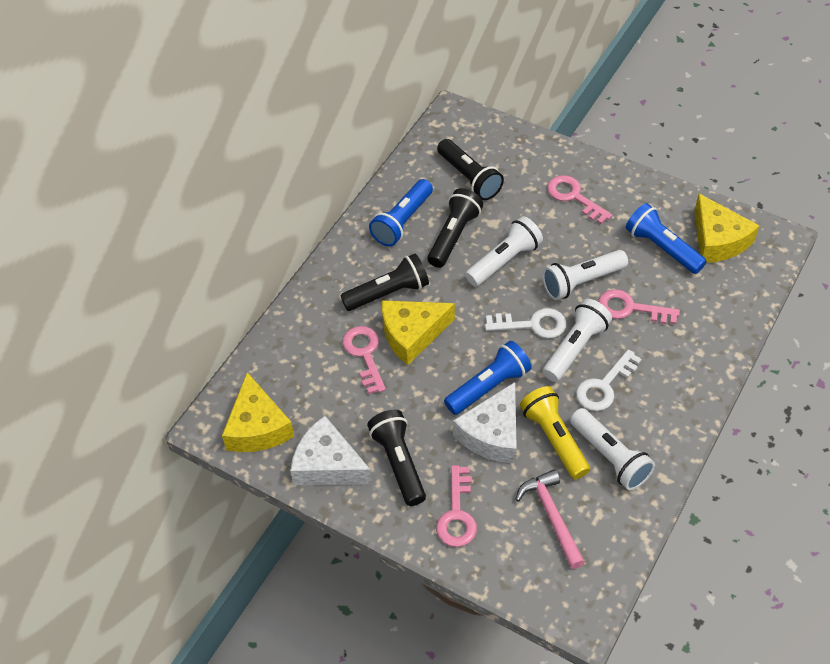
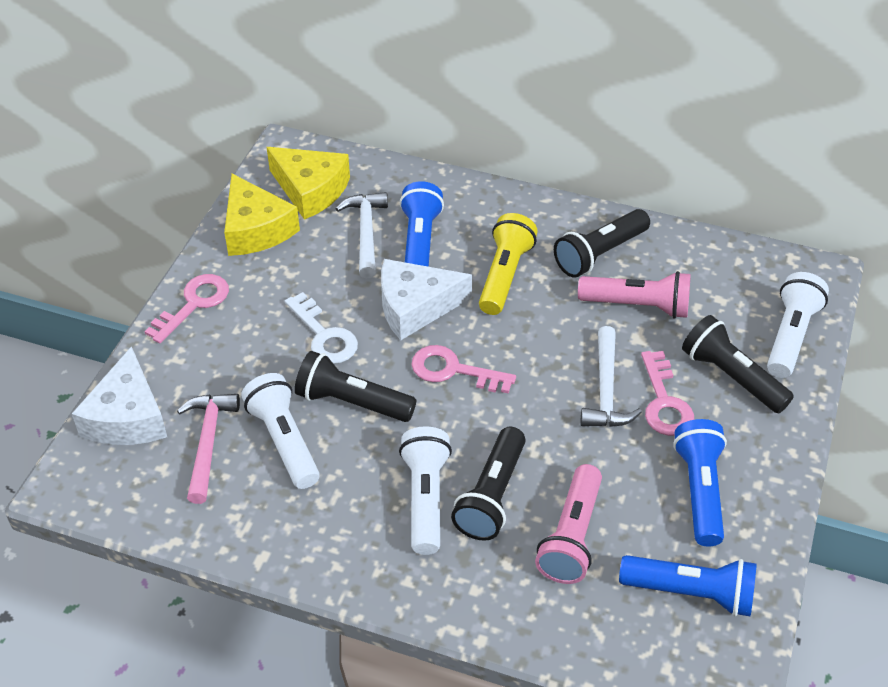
pink flashlight: 0 -> 2
pink key: 4 -> 3
white flashlight: 4 -> 3
white hammer: 0 -> 2
white key: 2 -> 1
yellow cheese: 3 -> 2

